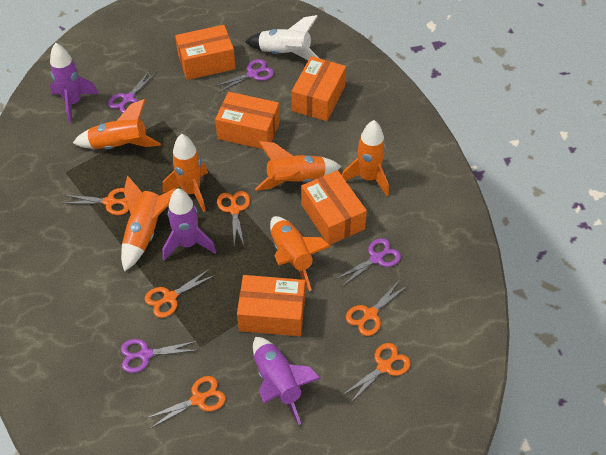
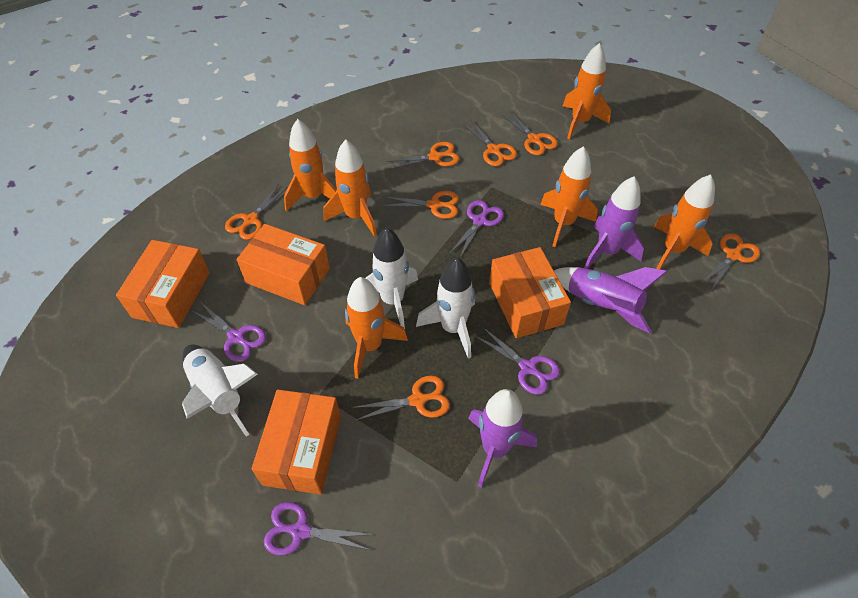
orange box: 5 -> 4
orange scissors: 6 -> 7
white rocket: 1 -> 3

